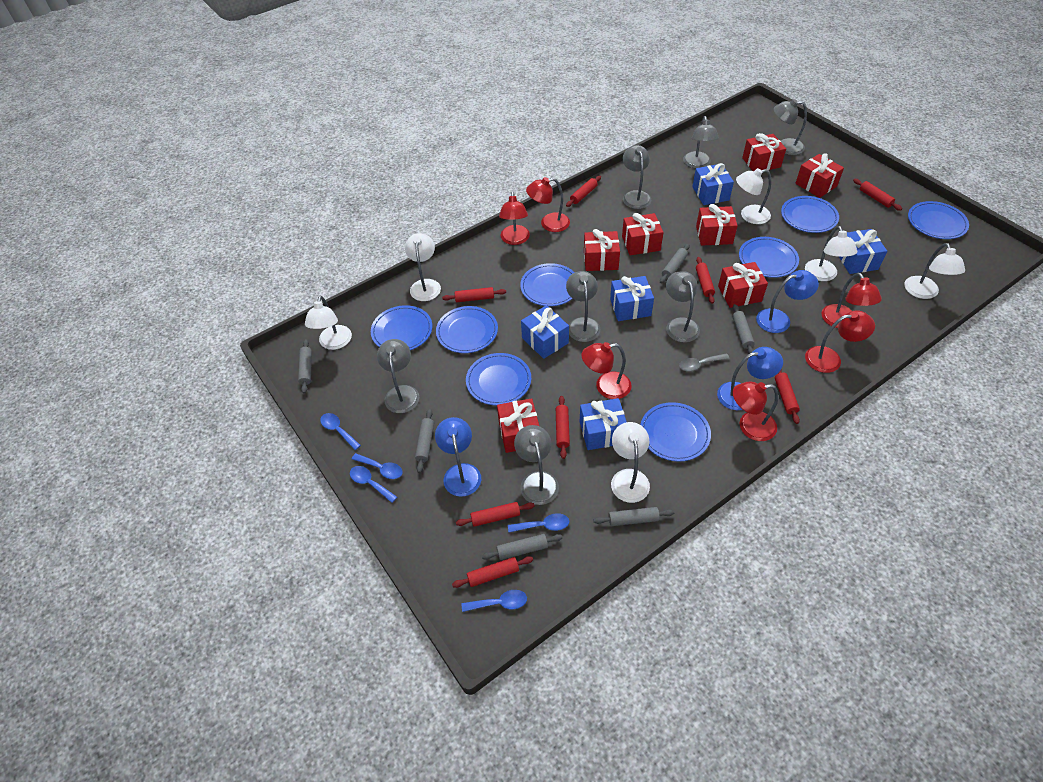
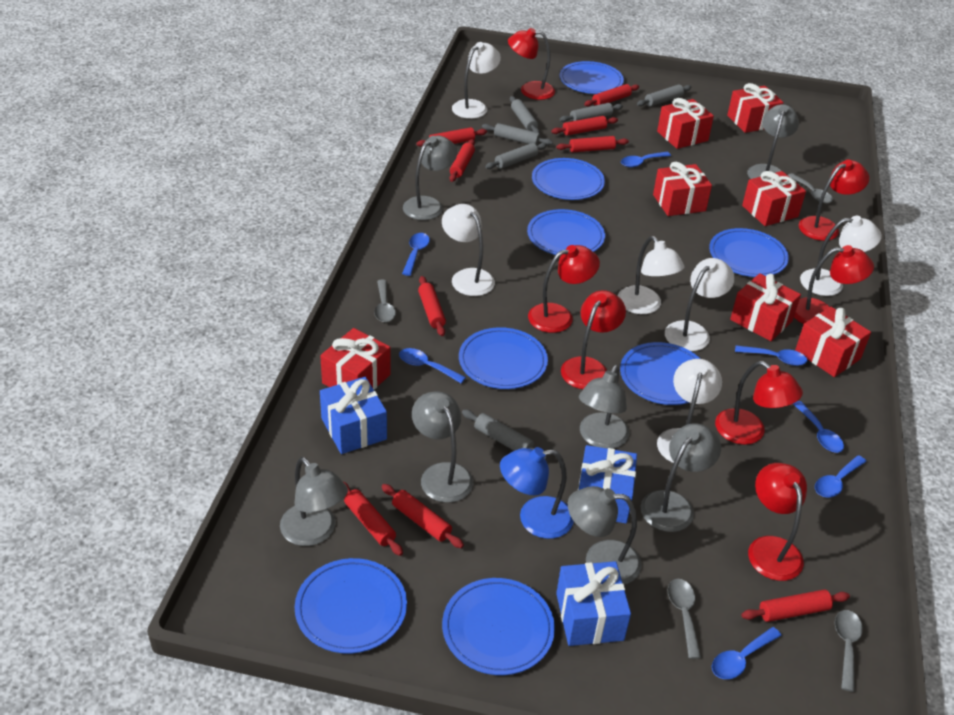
blue gift: 5 -> 3
blue lamp: 3 -> 1
blue spoon: 5 -> 7
grey spoon: 1 -> 4
red lamp: 6 -> 7
red rolling pin: 8 -> 9

